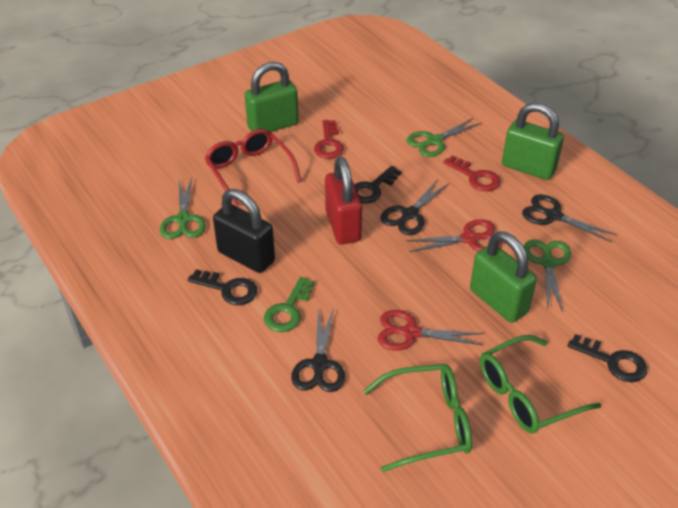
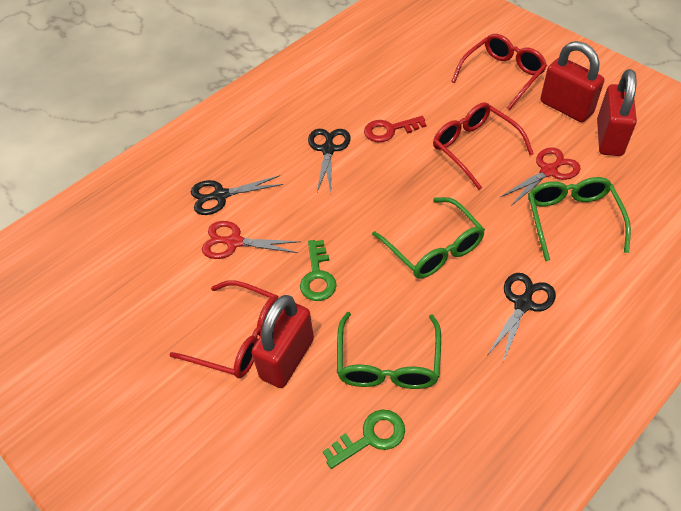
black key: 3 -> 0
black padlock: 1 -> 0
green glasses: 2 -> 3
green key: 1 -> 2
green padlock: 3 -> 0
green scissors: 3 -> 0
red glasses: 1 -> 3
red key: 2 -> 1
red padlock: 1 -> 3

